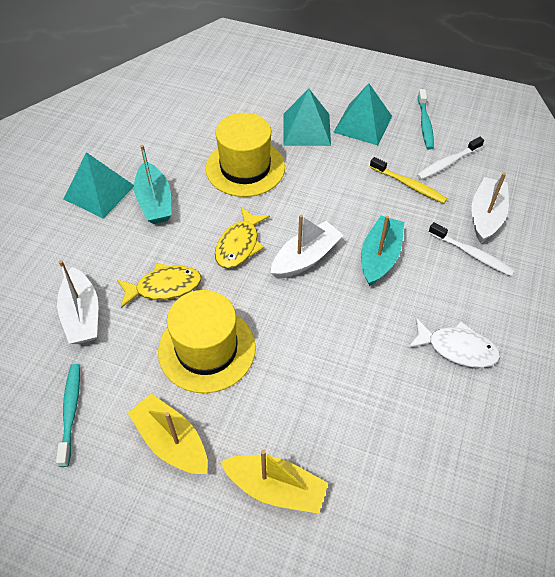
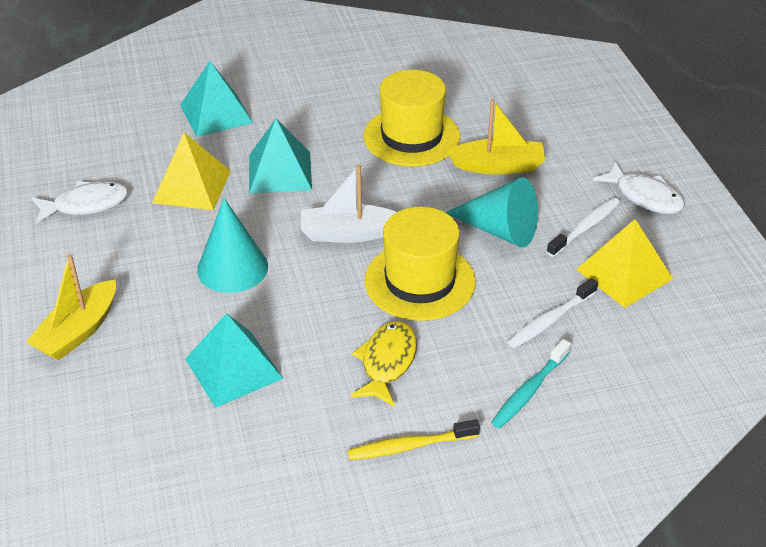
turquoise boat: 2 -> 0
turquoise cone: 0 -> 2
turquoise toothbrush: 2 -> 1
white boat: 3 -> 1
white fish: 1 -> 2
yellow fish: 2 -> 1
yellow pyramid: 0 -> 2

